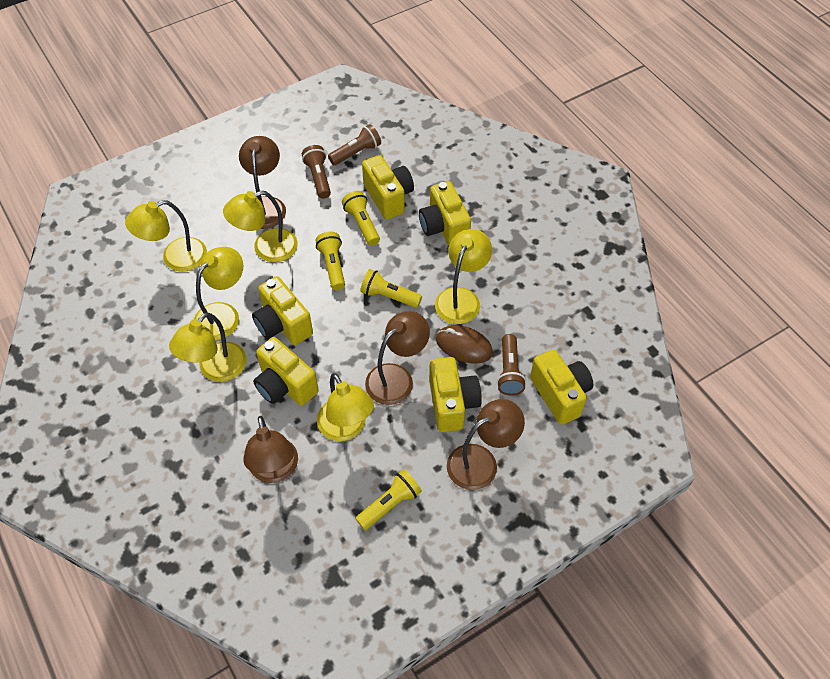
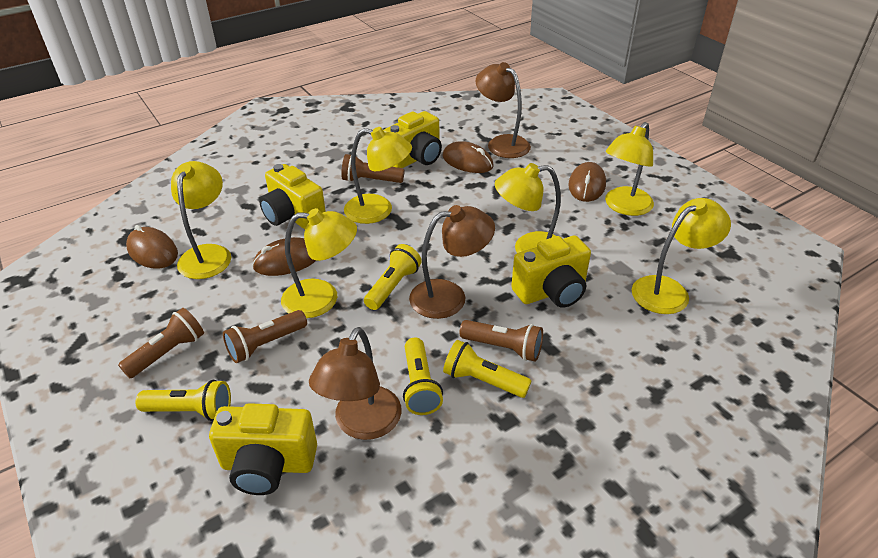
brown flashlight: 3 -> 4
brown lamp: 4 -> 3
brown mouse: 1 -> 4
yellow camera: 6 -> 4

